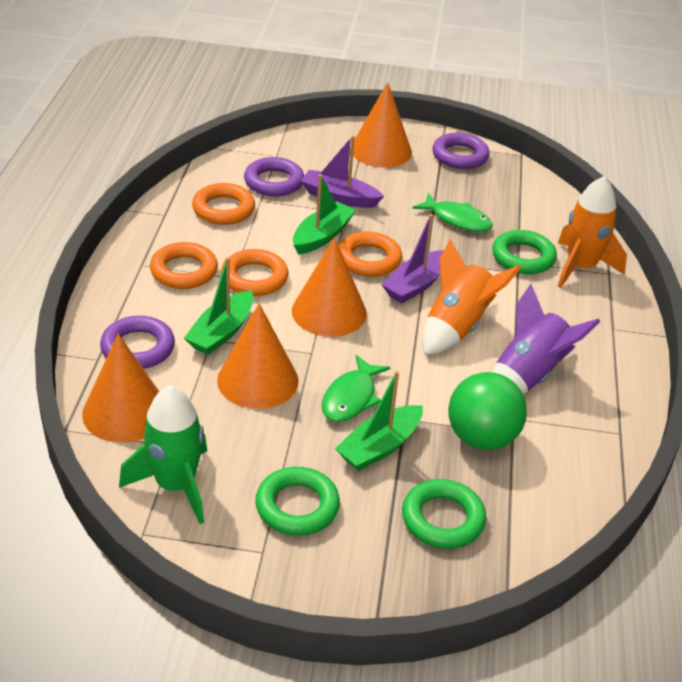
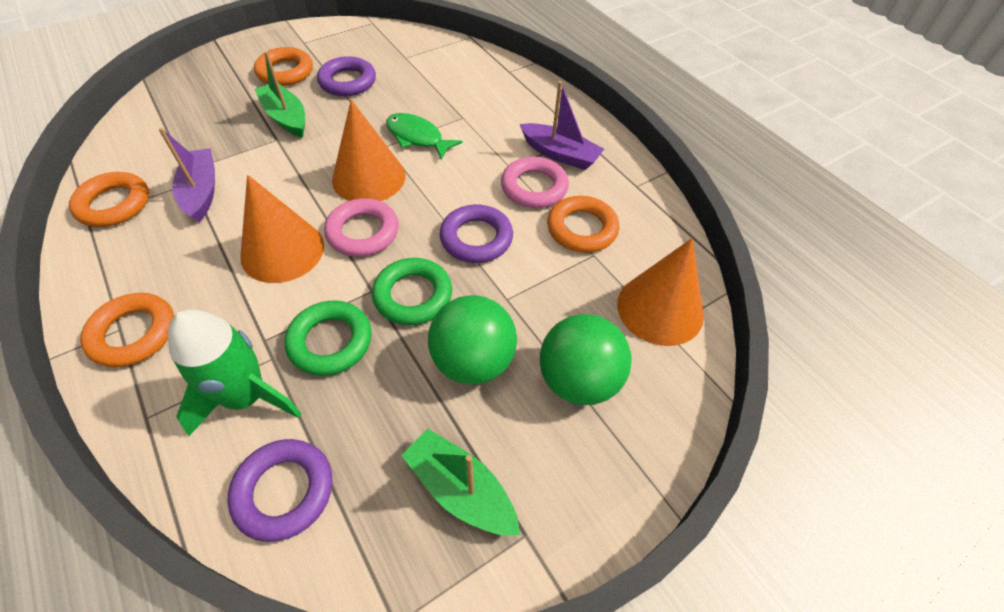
green ball: 1 -> 2
green boat: 3 -> 2
green fish: 2 -> 1
green ring: 3 -> 2
orange cone: 4 -> 3
orange rocket: 2 -> 0
pink ring: 0 -> 2
purple rocket: 1 -> 0

